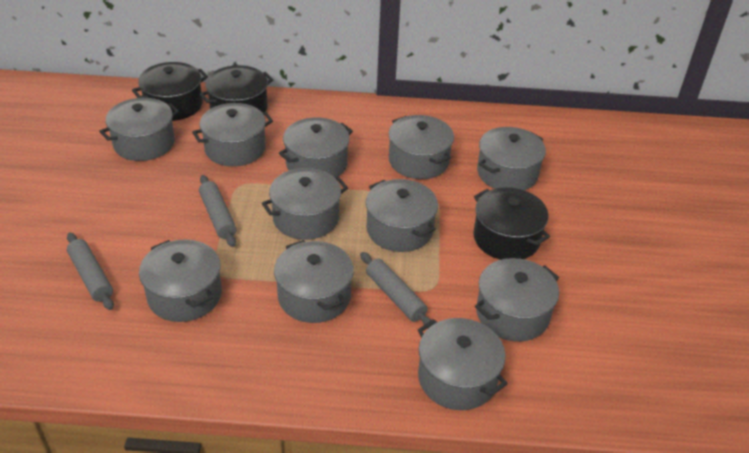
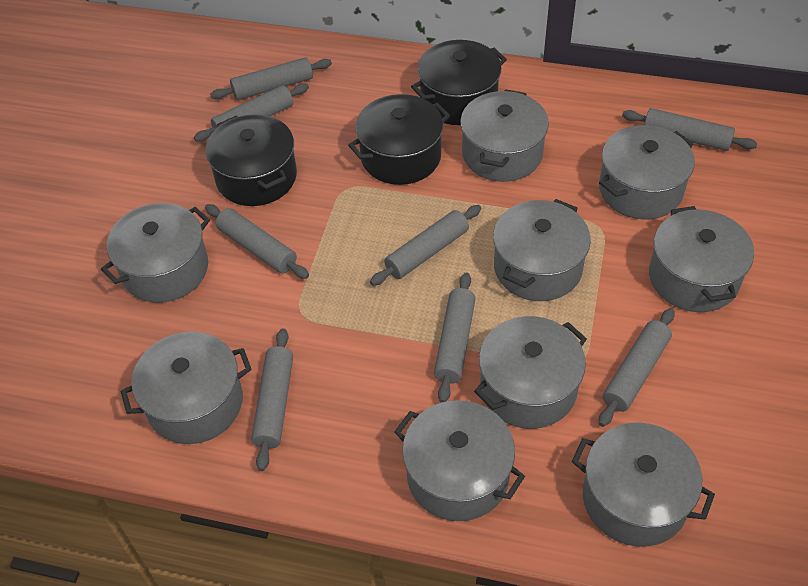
grey pot: 11 -> 9
grey rolling pin: 3 -> 8

